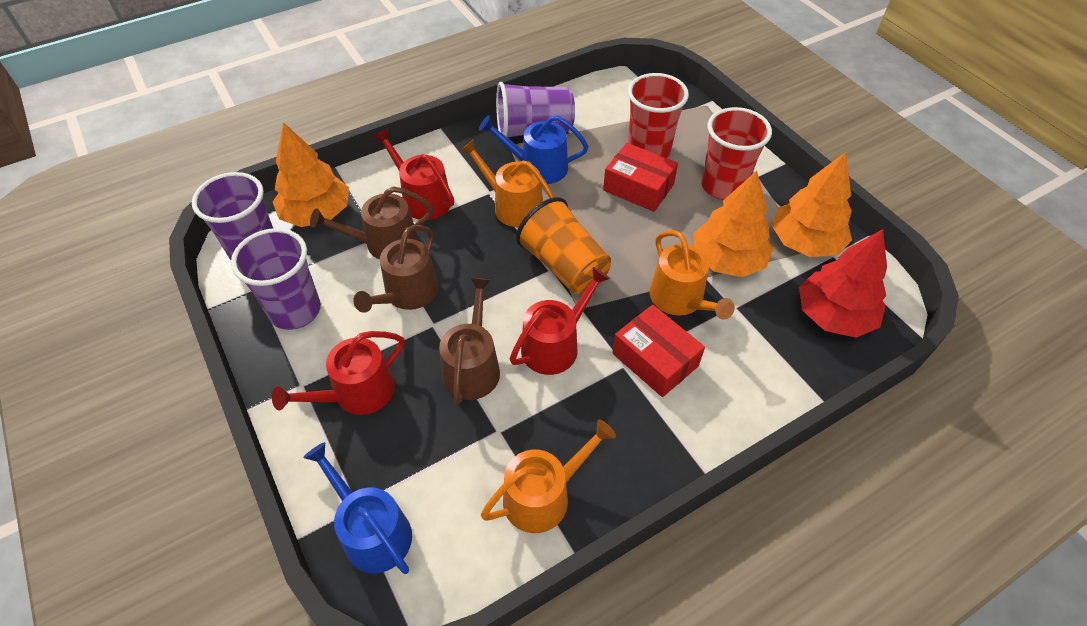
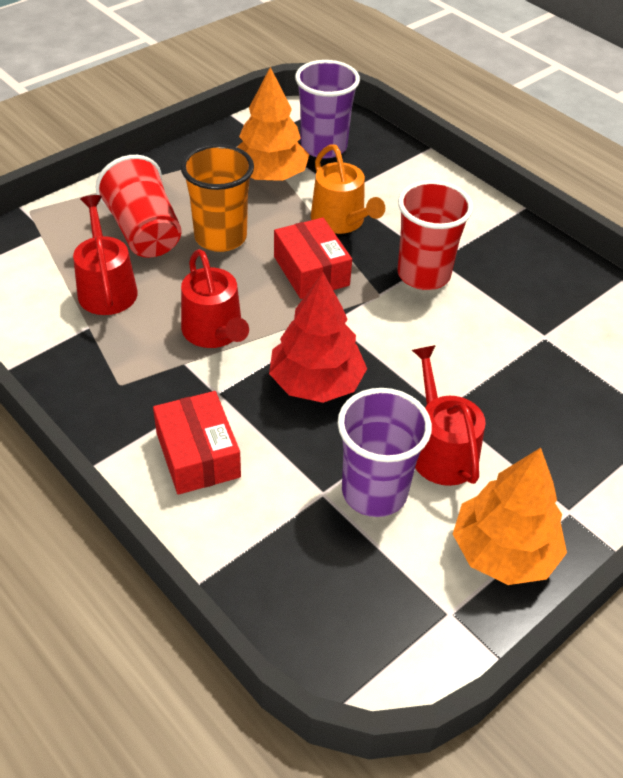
blue watering can: 2 -> 0
brown watering can: 3 -> 0
orange tree: 3 -> 2
orange watering can: 3 -> 1
purple cup: 3 -> 2

